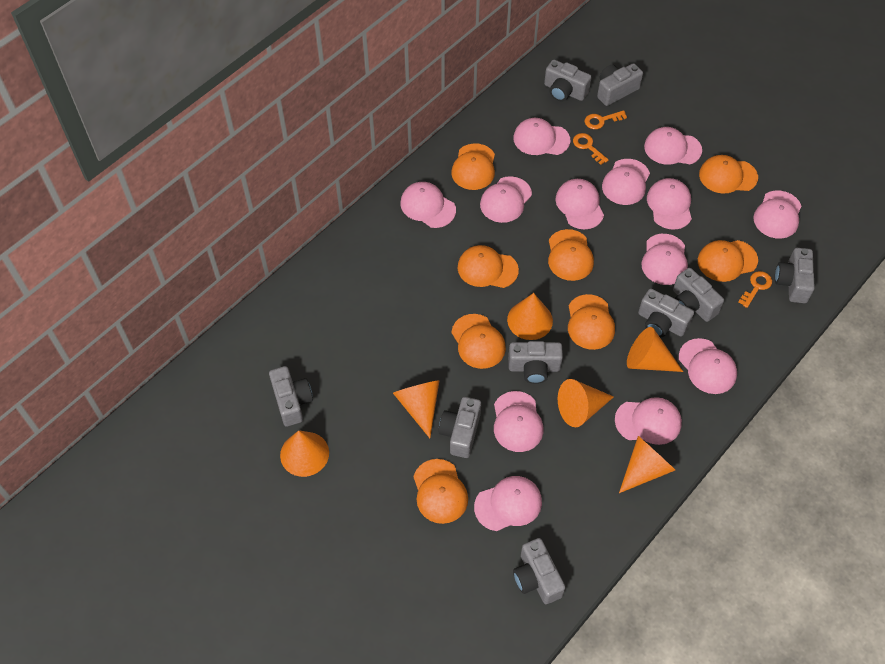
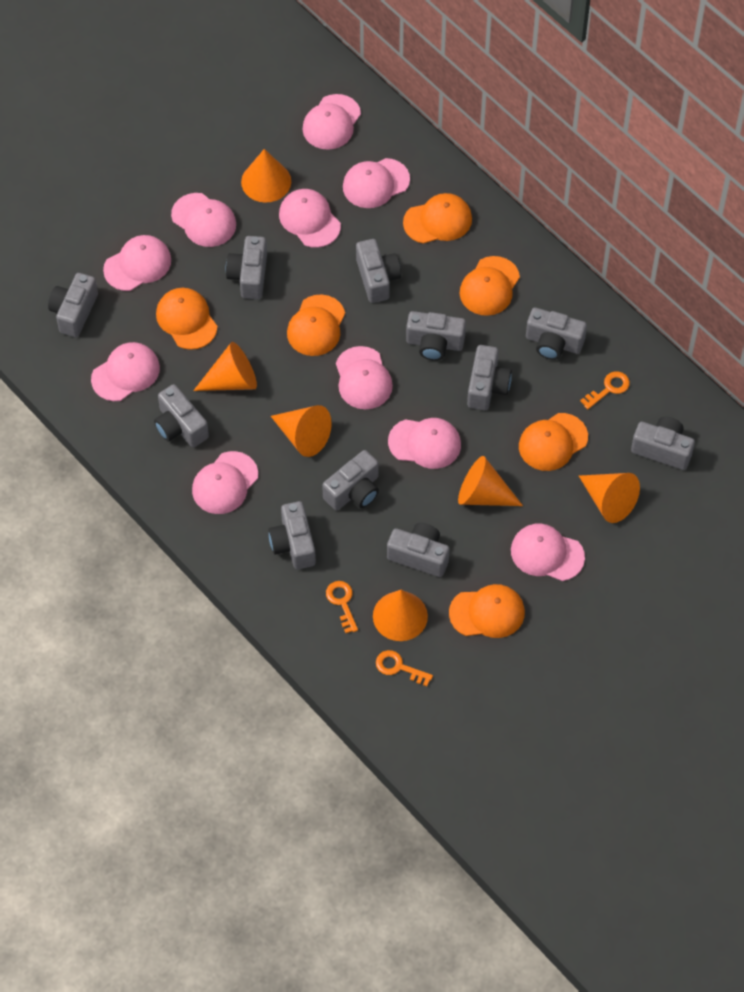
grey camera: 9 -> 11
orange cap: 8 -> 6
pink cap: 13 -> 10

